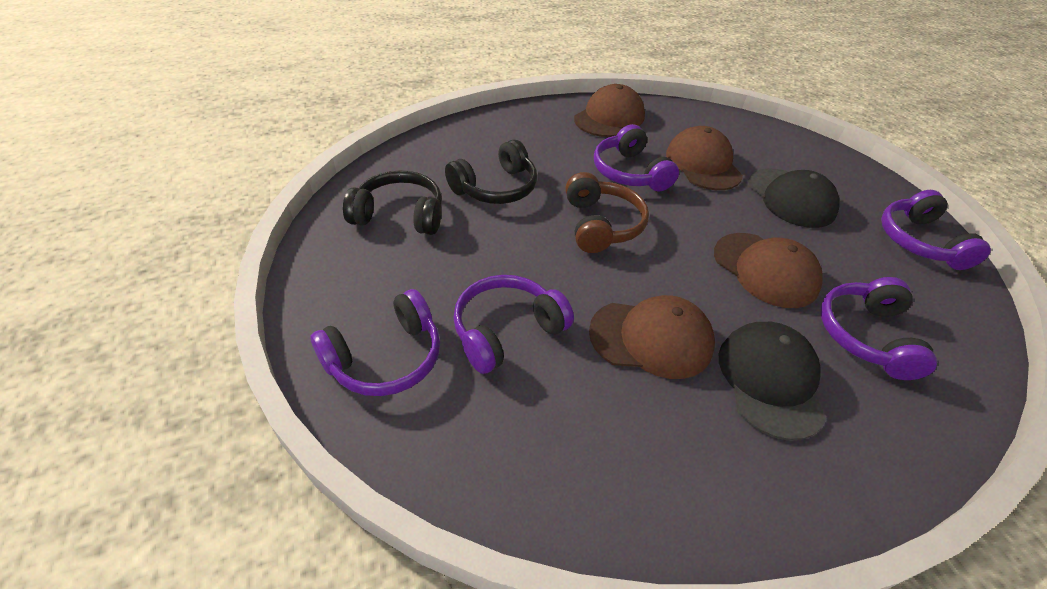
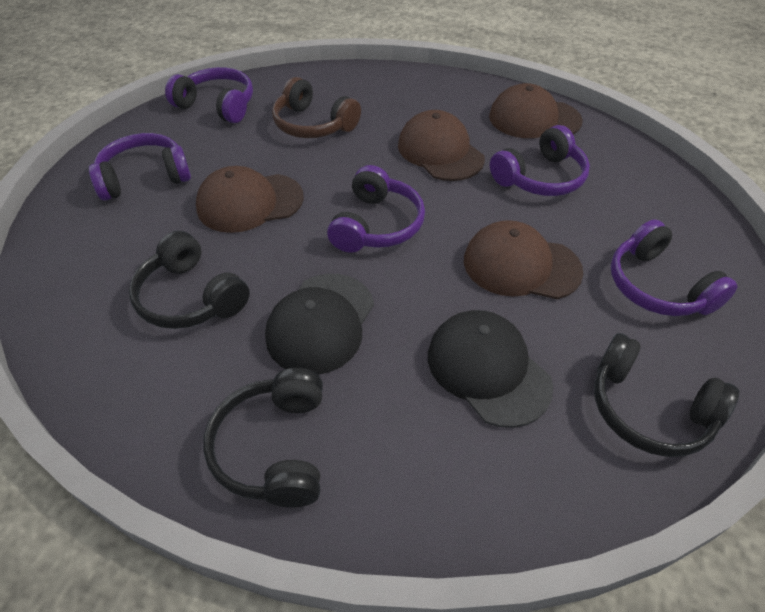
black headphones: 2 -> 3

